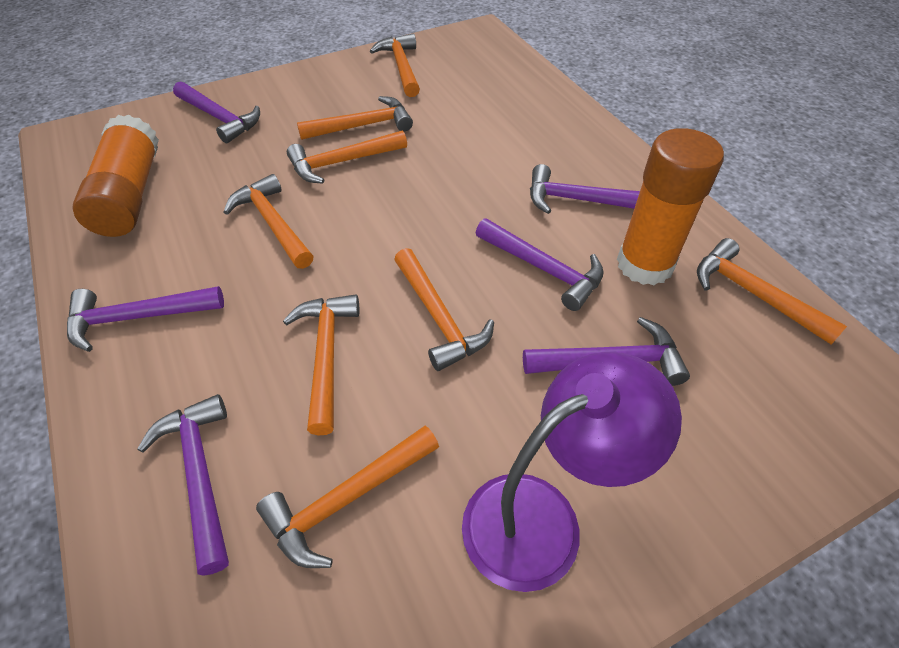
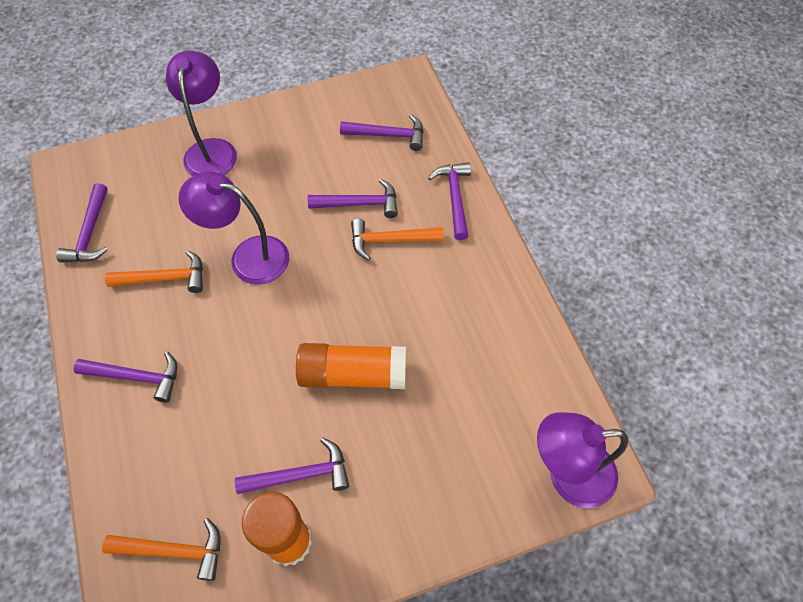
orange hammer: 8 -> 3
purple lamp: 1 -> 3

